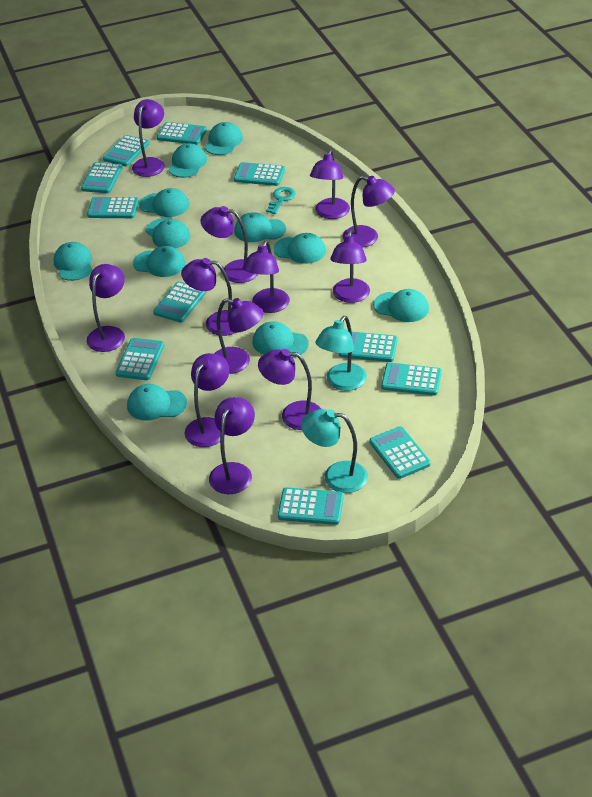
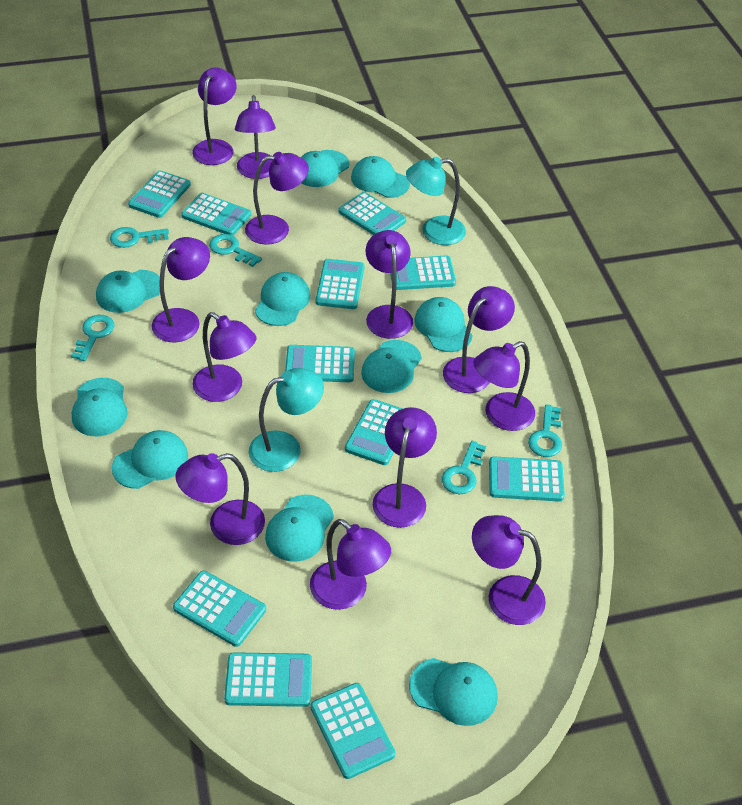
turquoise cap: 11 -> 10
turquoise key: 1 -> 5

